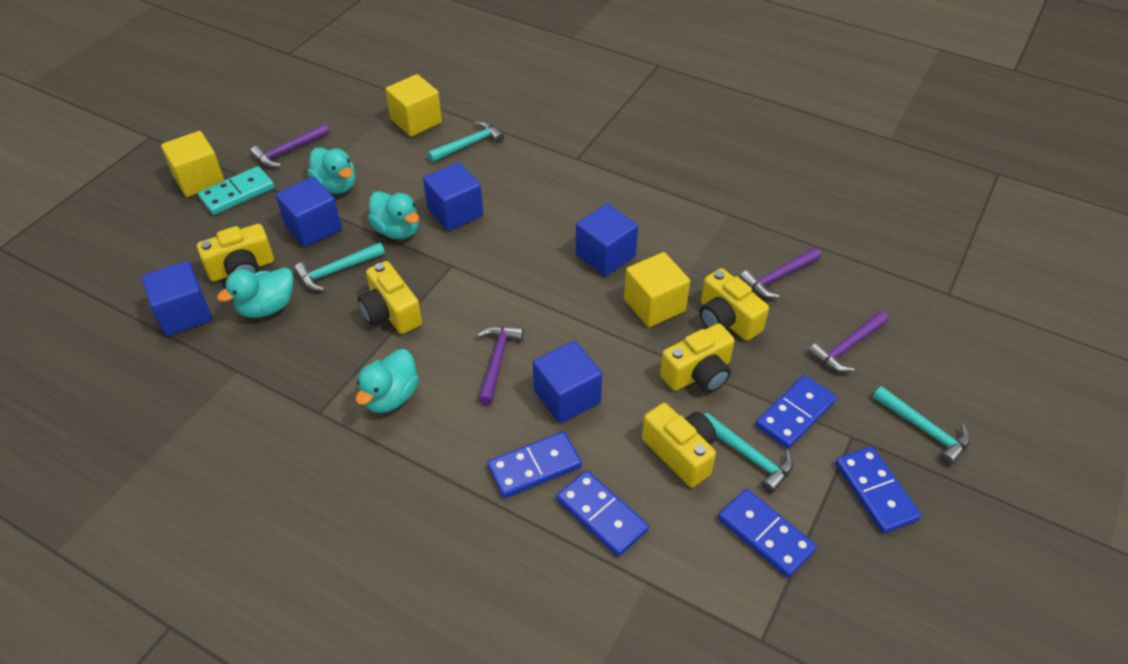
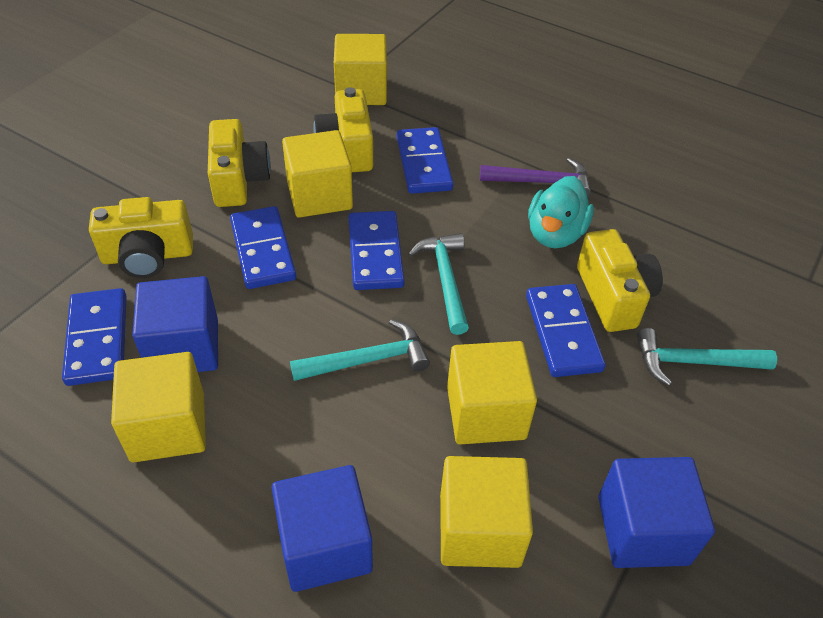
blue cube: 5 -> 3
purple hammer: 4 -> 1
turquoise domino: 1 -> 0
turquoise duck: 4 -> 1
turquoise hammer: 4 -> 3
yellow camera: 5 -> 4
yellow cube: 3 -> 5

